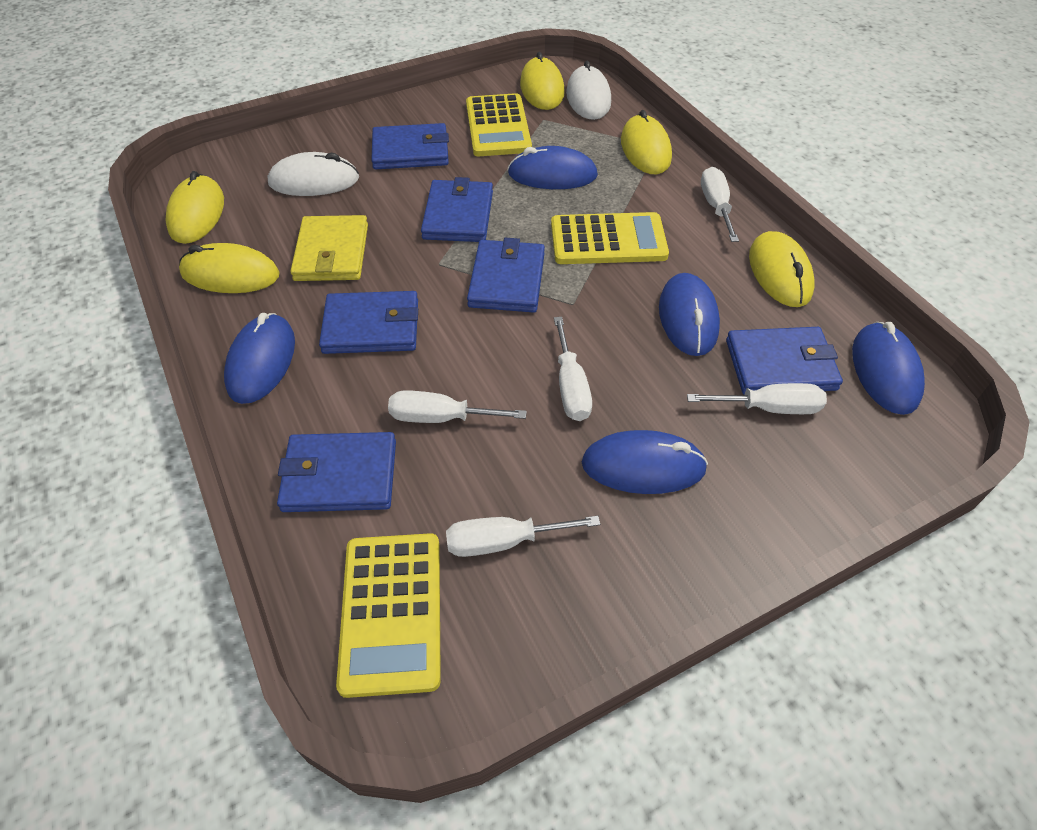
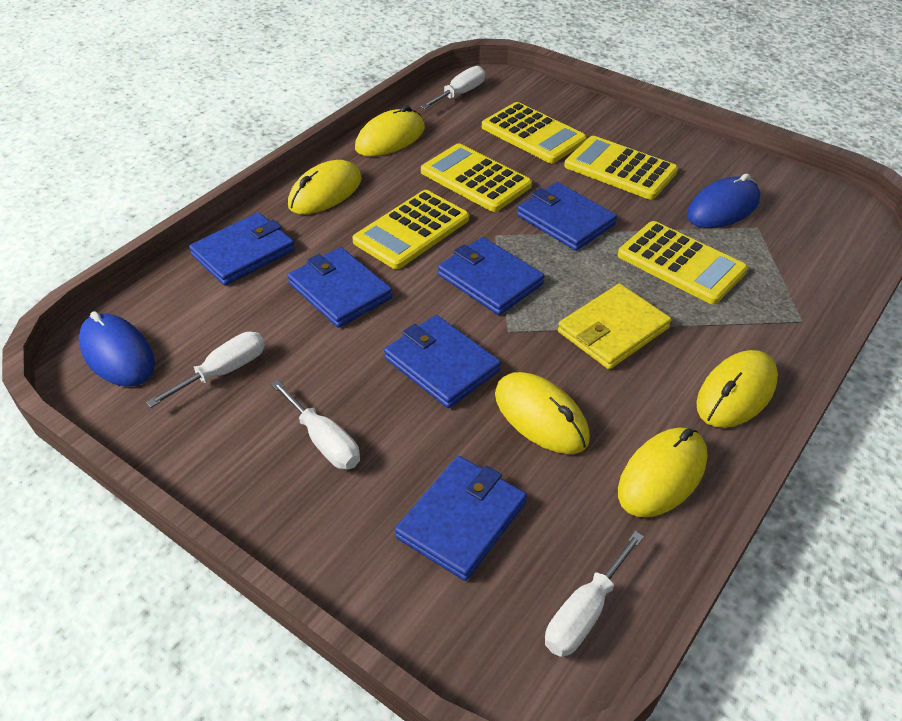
blue mouse: 5 -> 2
white mouse: 2 -> 0
white screwdriver: 5 -> 4
yellow calculator: 3 -> 5

